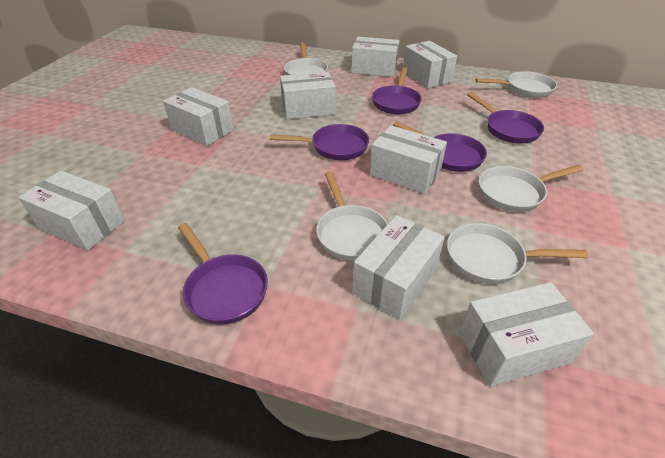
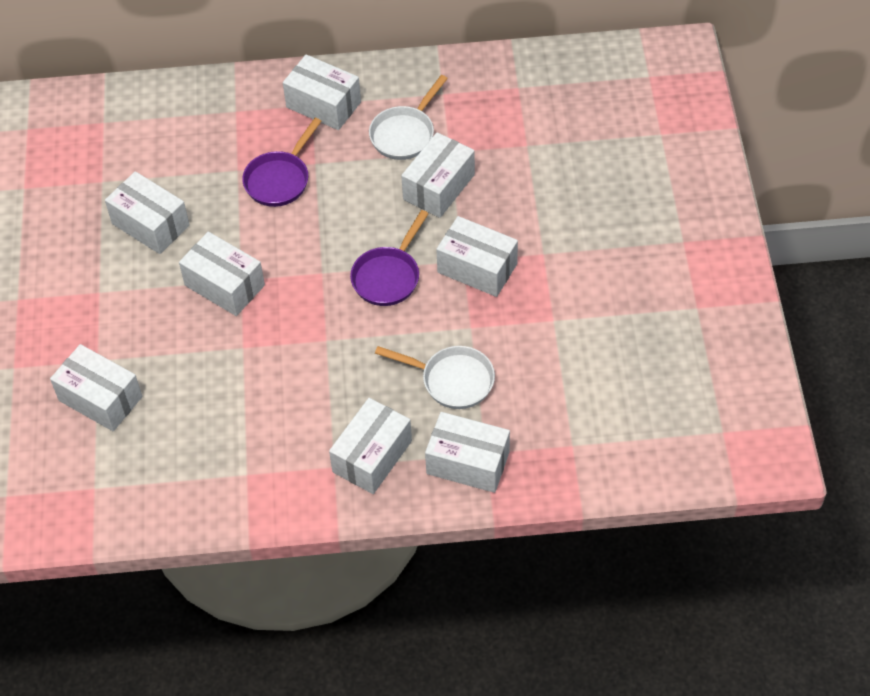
purple pan: 5 -> 2
white pan: 5 -> 2

